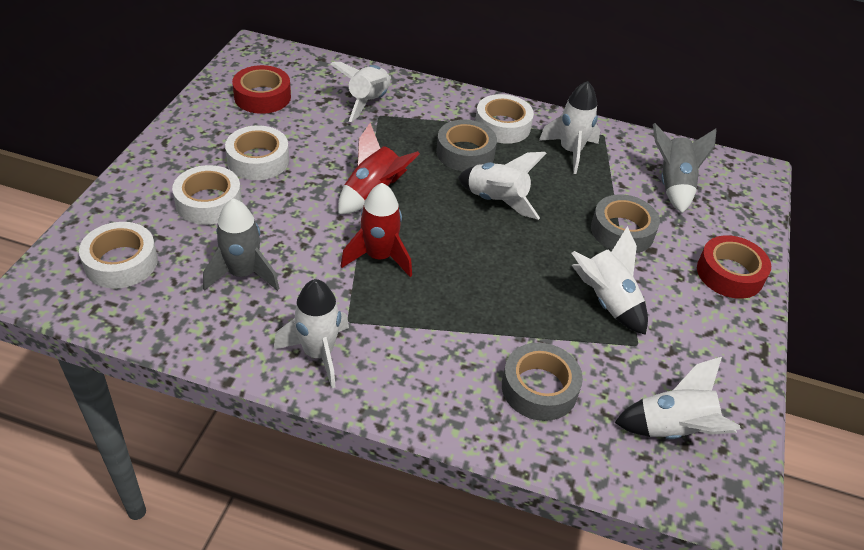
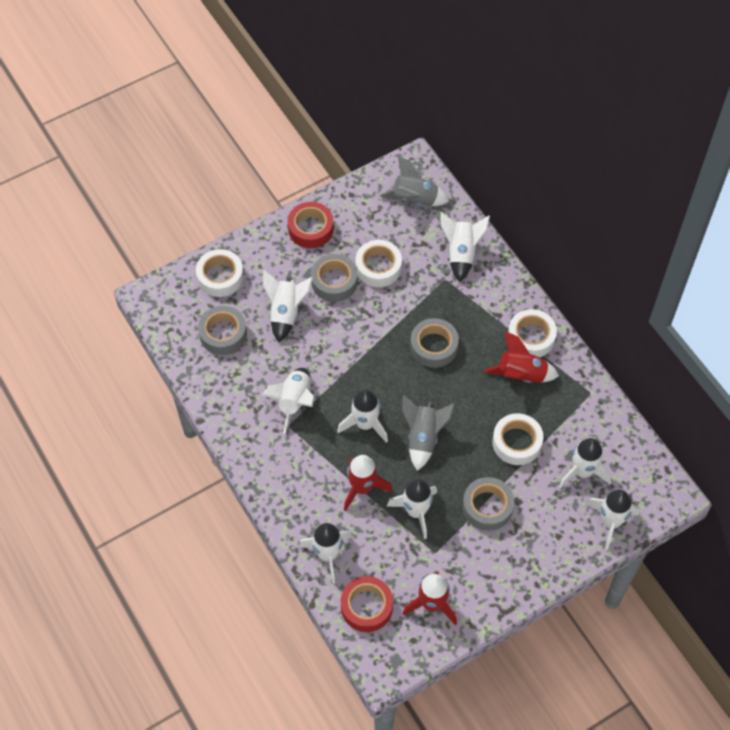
grey tape: 3 -> 4
red rocket: 2 -> 3
white rocket: 6 -> 8

